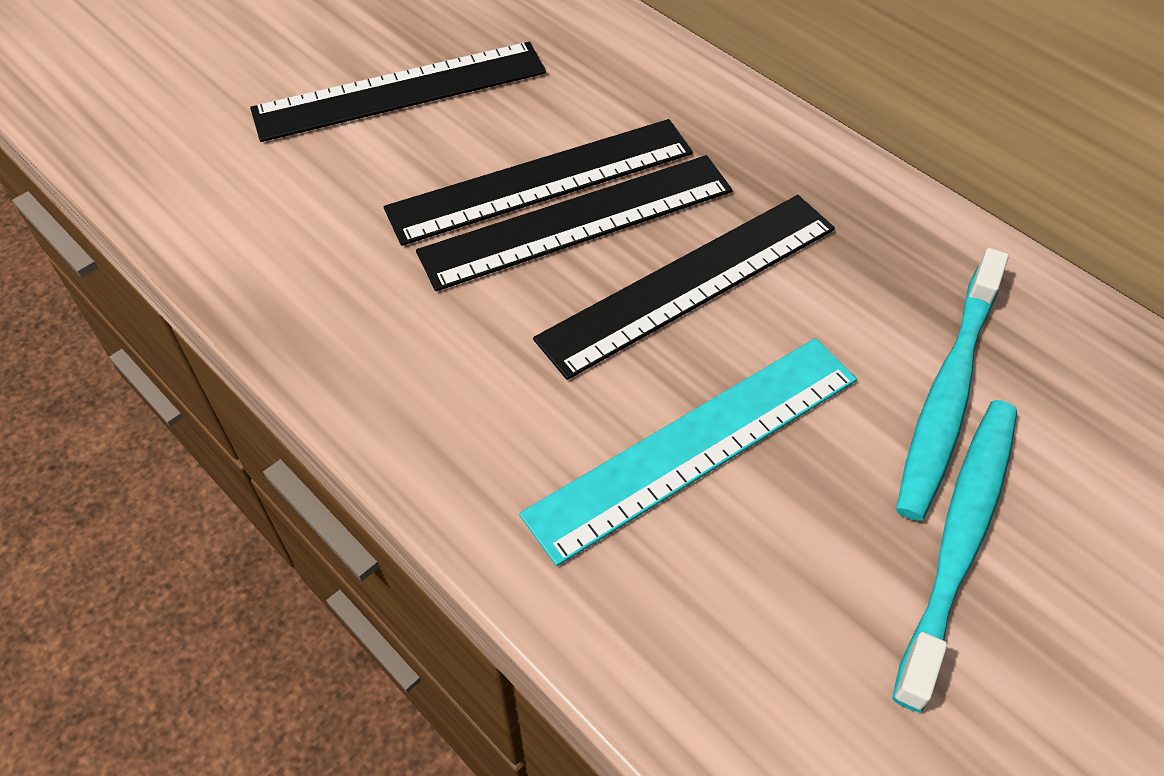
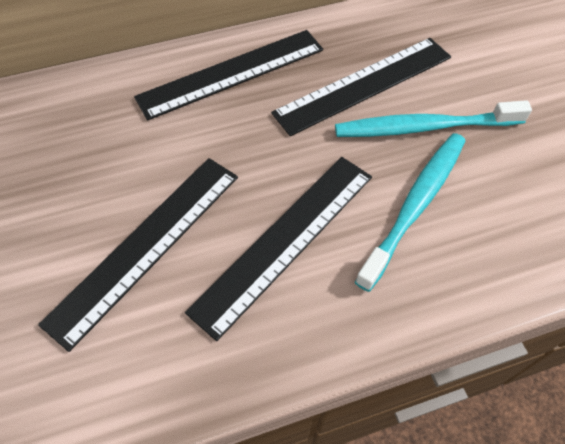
turquoise ruler: 1 -> 0

